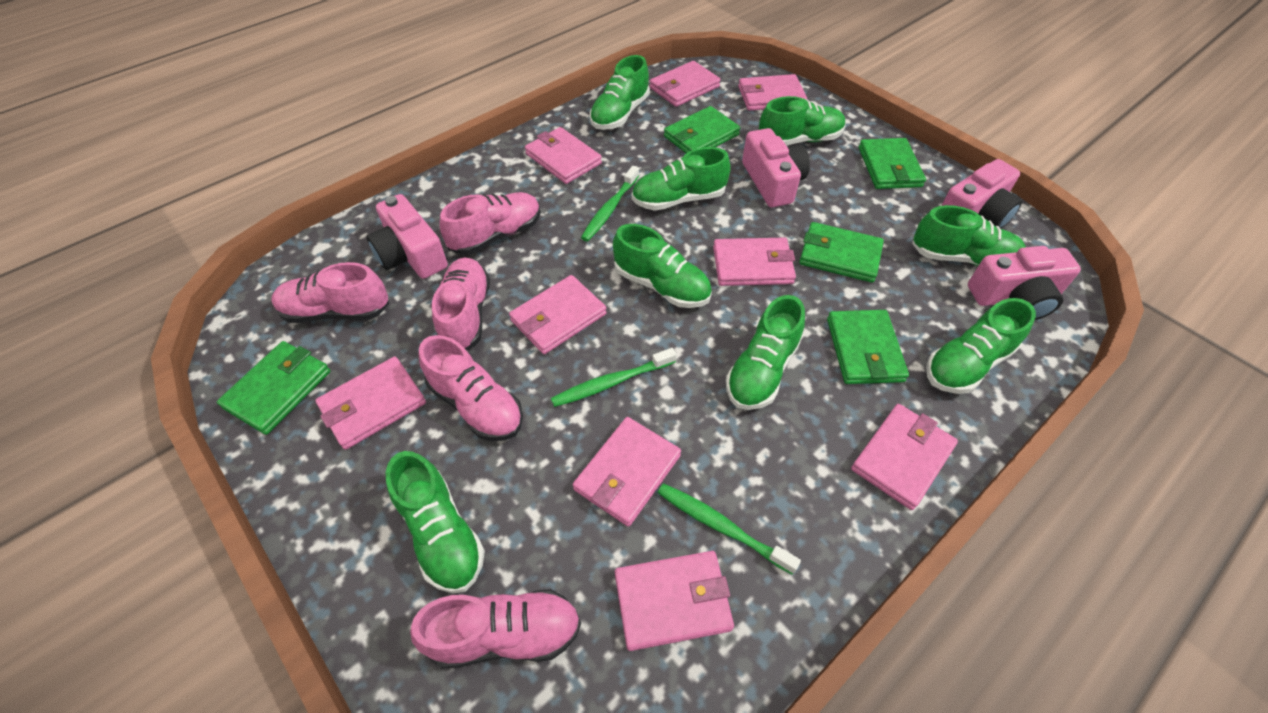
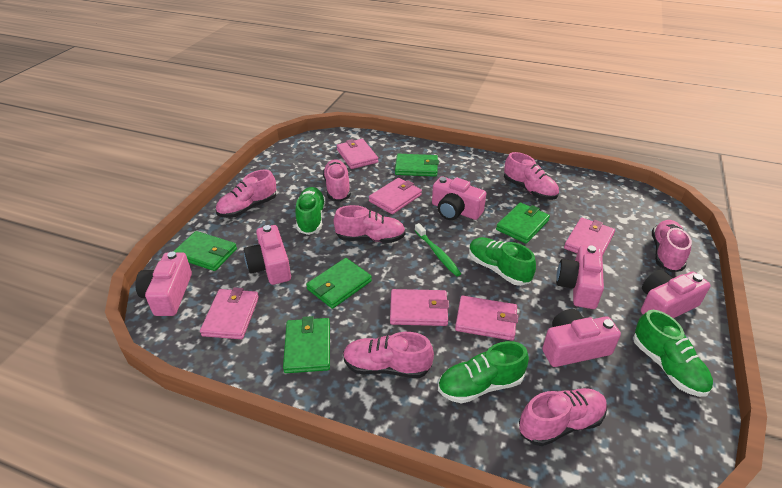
green shoe: 8 -> 4
green toothbrush: 3 -> 1
pink camera: 4 -> 6
pink shoe: 5 -> 7
pink wallet: 9 -> 6

